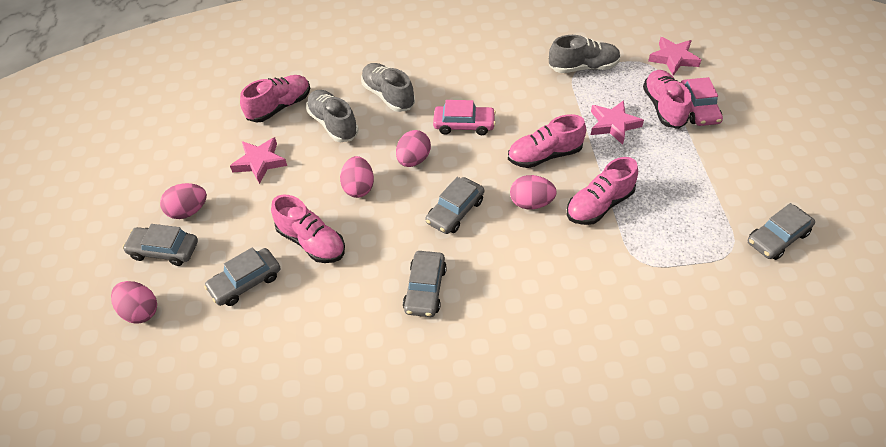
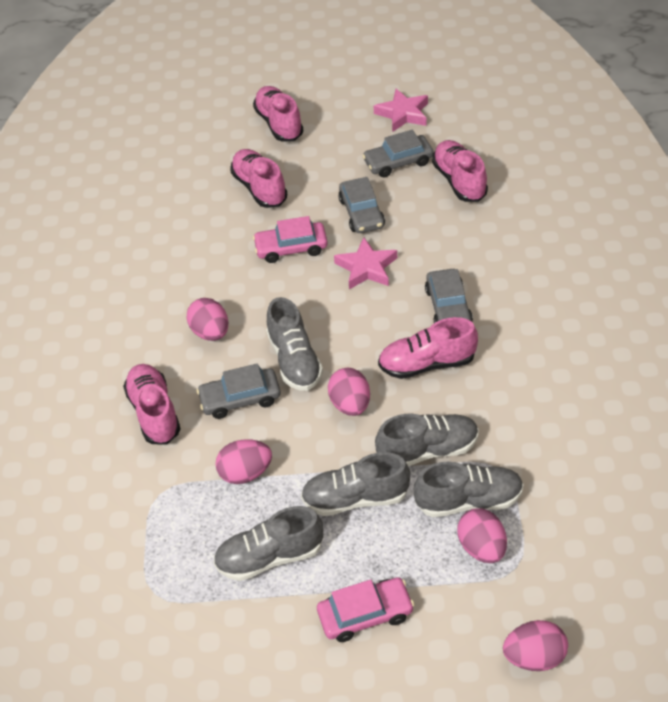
grey car: 5 -> 4
grey shoe: 3 -> 5
pink star: 3 -> 2

